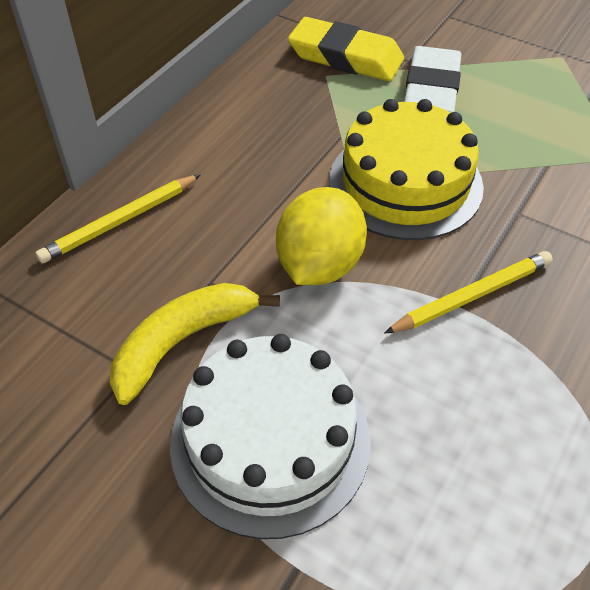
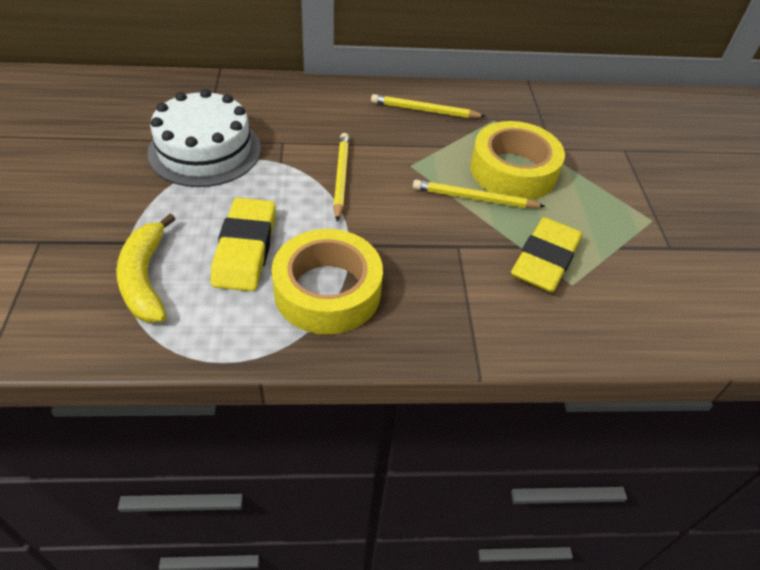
white eraser: 1 -> 0
yellow cake: 1 -> 0
yellow eraser: 1 -> 2
yellow lemon: 1 -> 0
yellow pencil: 2 -> 3
yellow tape: 0 -> 2

